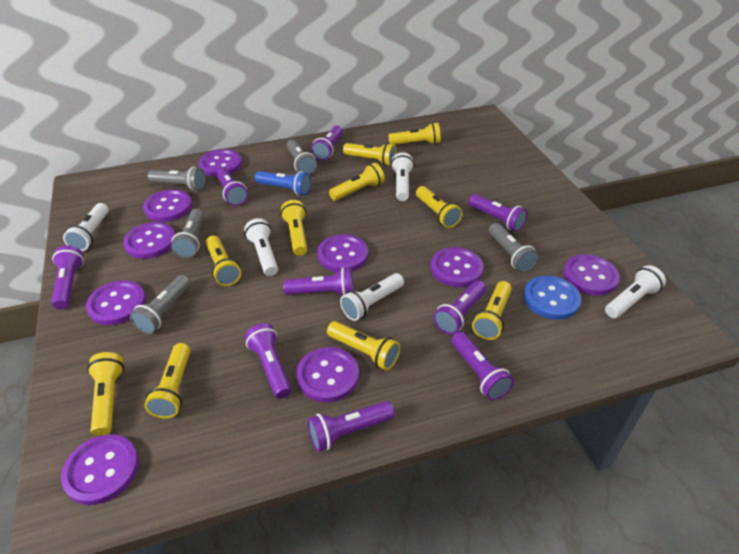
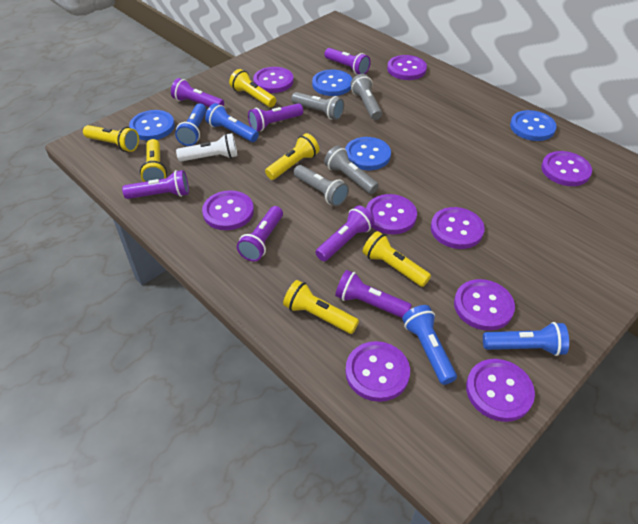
blue button: 1 -> 4
blue flashlight: 1 -> 4
grey flashlight: 5 -> 4
purple flashlight: 9 -> 7
white flashlight: 5 -> 1
yellow flashlight: 10 -> 6

